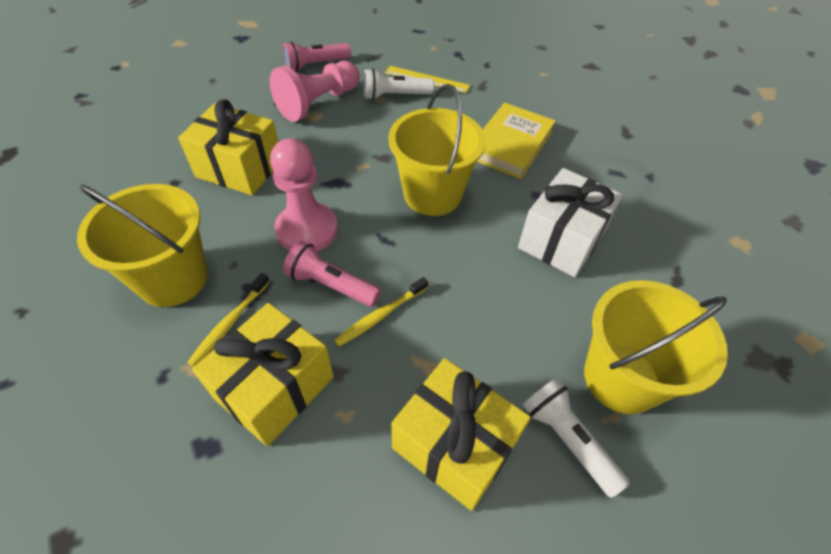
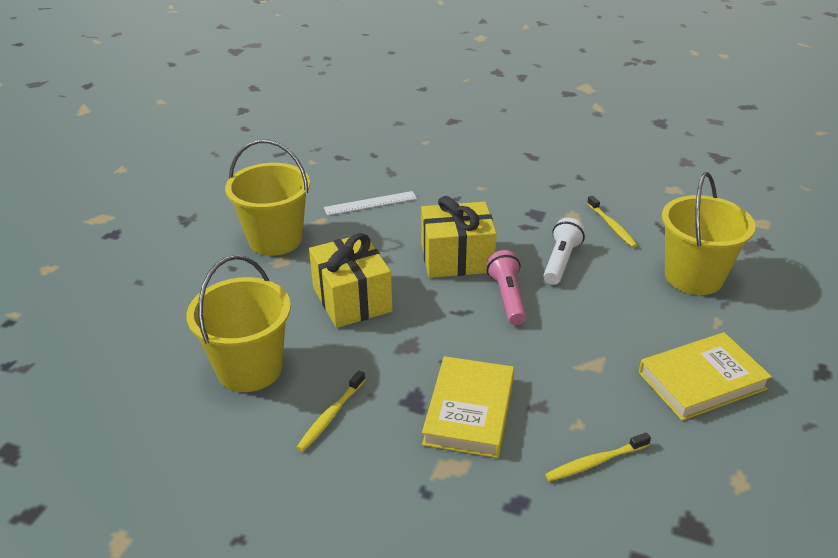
pink flashlight: 2 -> 1
pink pawn: 2 -> 0
white flashlight: 2 -> 1
white gift: 1 -> 0
white ruler: 0 -> 1
yellow book: 1 -> 2
yellow gift: 3 -> 2
yellow ruler: 1 -> 0
yellow toothbrush: 2 -> 3

